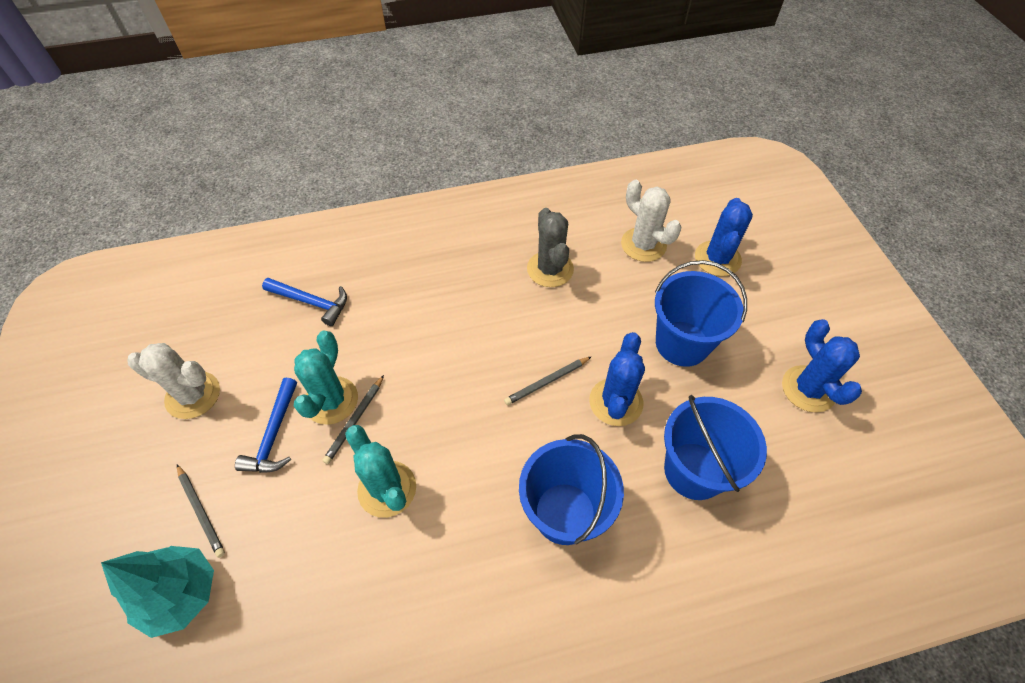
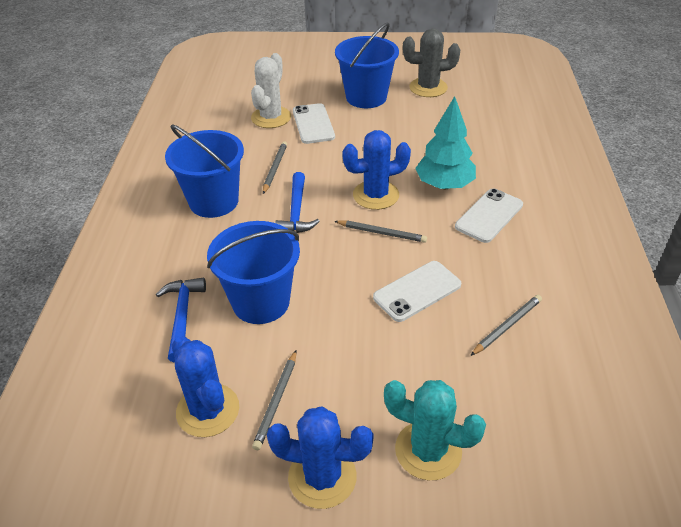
grey pencil: 3 -> 4
turquoise cactus: 2 -> 1
white cactus: 2 -> 1
white phone: 0 -> 3

